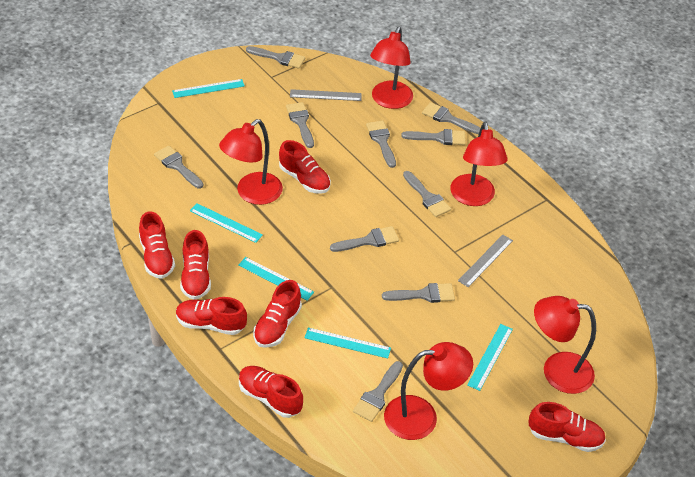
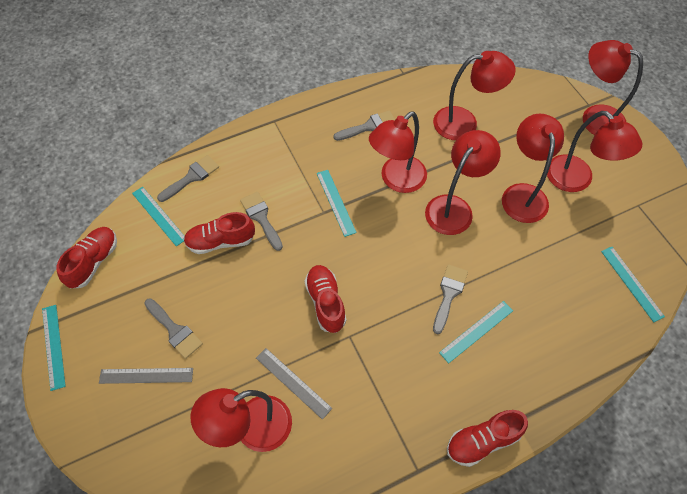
grey brush: 10 -> 5
red lamp: 5 -> 7
red shoe: 7 -> 4

